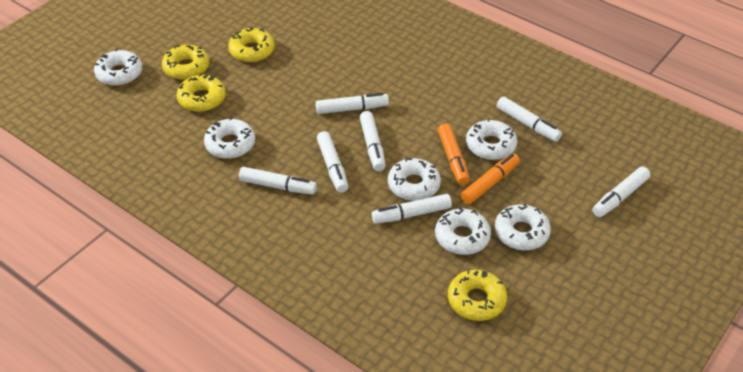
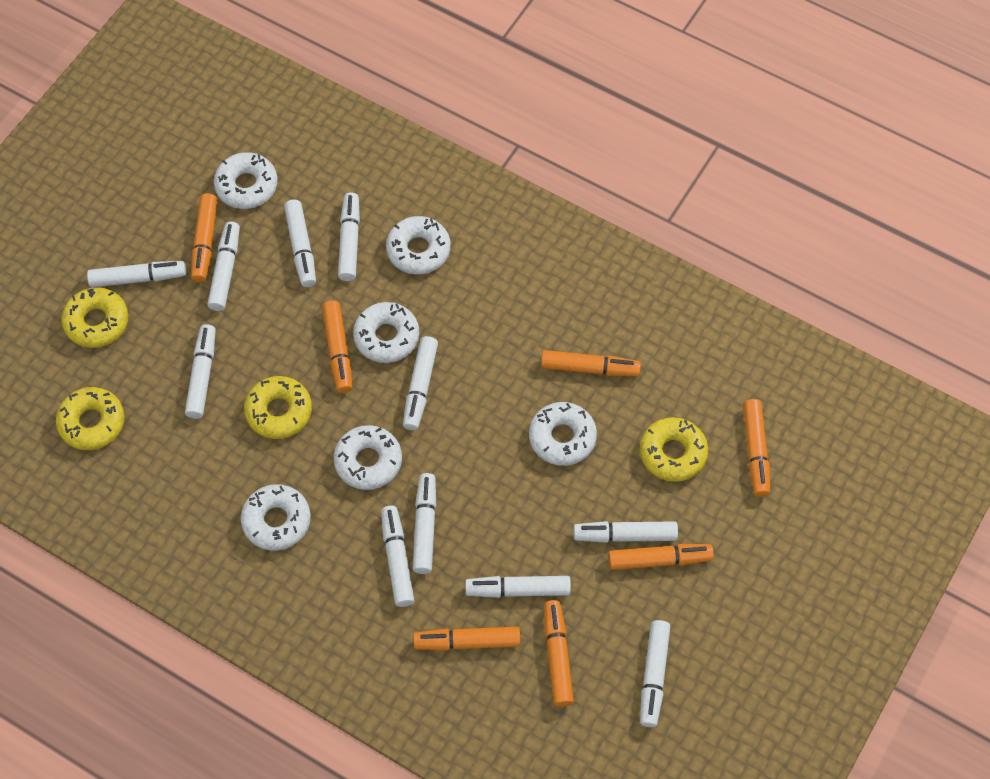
orange marker: 2 -> 7
white marker: 7 -> 11

